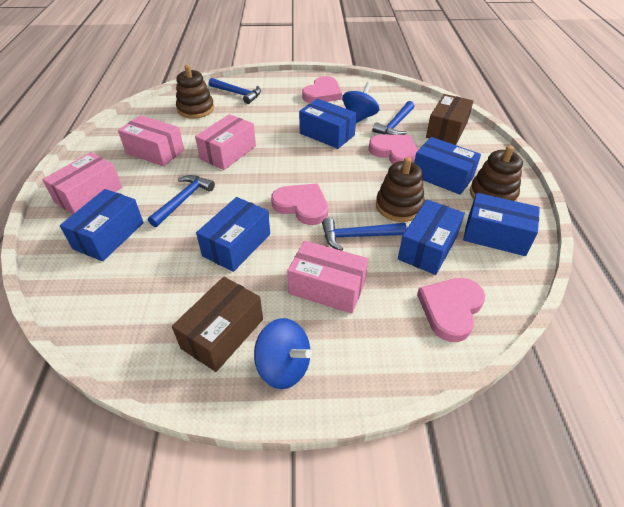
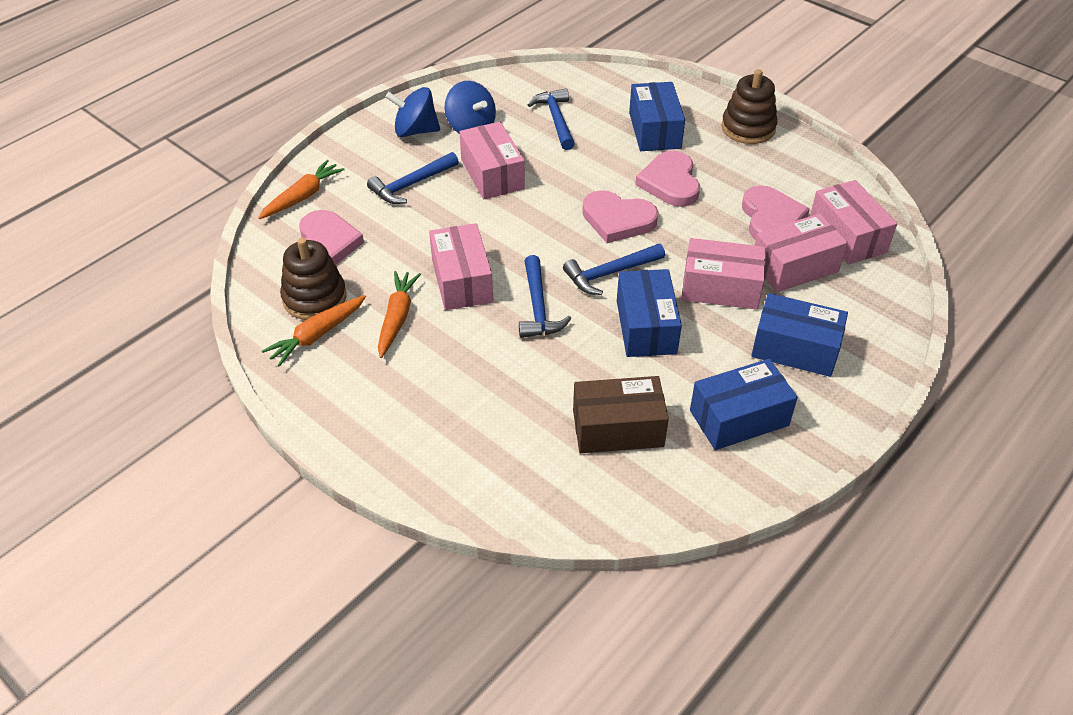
blue box: 6 -> 4
brown box: 2 -> 1
brown stacking toy: 3 -> 2
orange carrot: 0 -> 3
pink box: 4 -> 5

